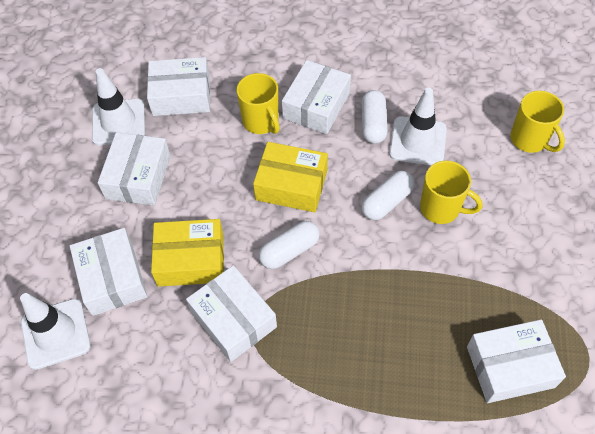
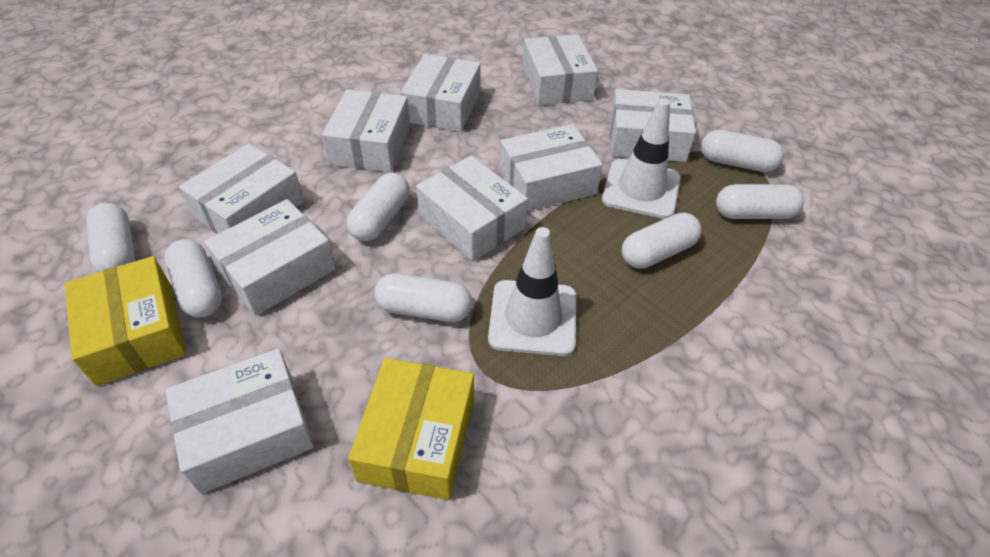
white box: 6 -> 9
white capsule: 3 -> 7
white traffic cone: 3 -> 2
yellow mug: 3 -> 0

